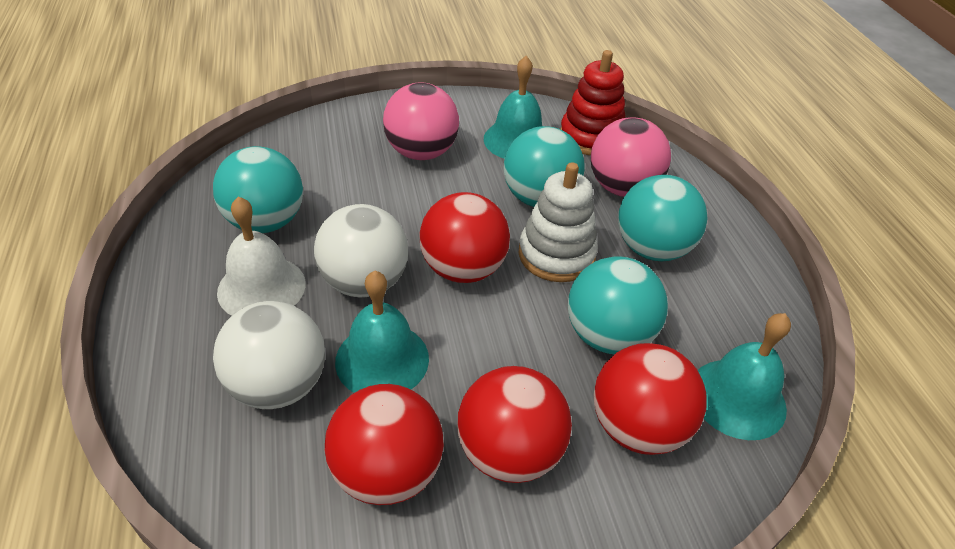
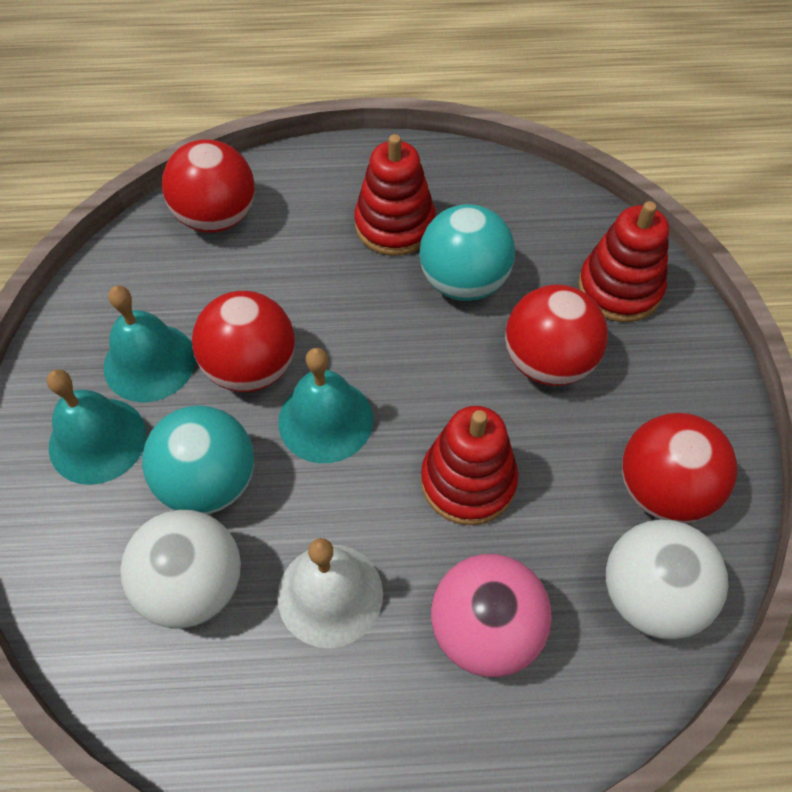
pink ball: 2 -> 1
red stacking toy: 1 -> 3
turquoise ball: 4 -> 2
white stacking toy: 1 -> 0

